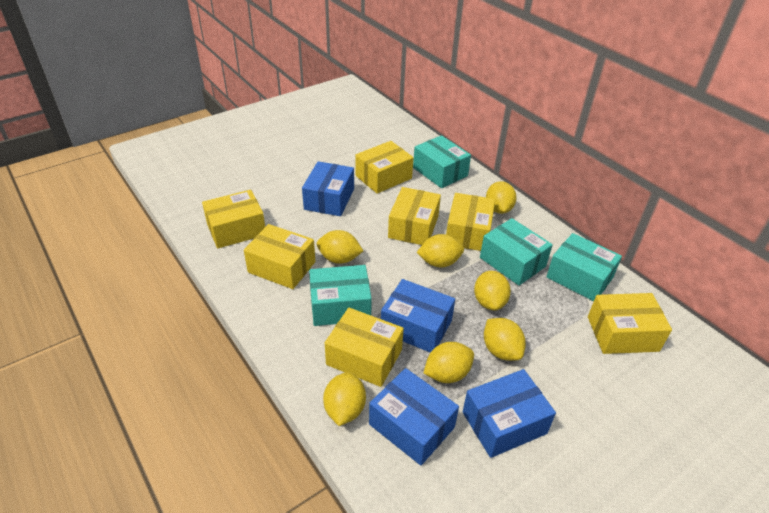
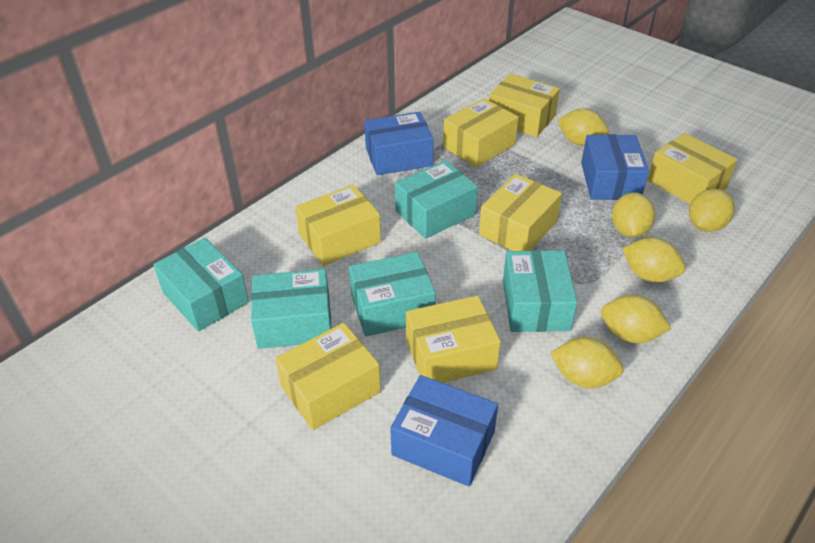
blue box: 4 -> 3
turquoise box: 4 -> 5
yellow lemon: 7 -> 6

